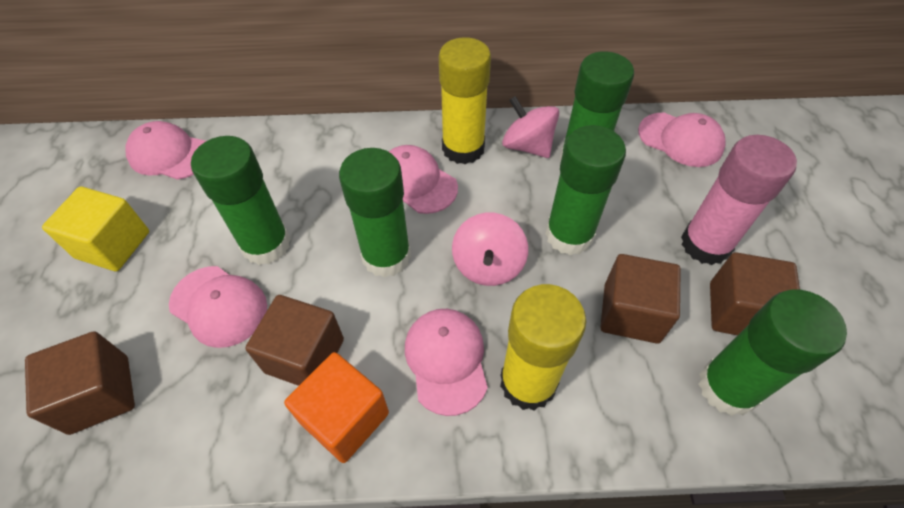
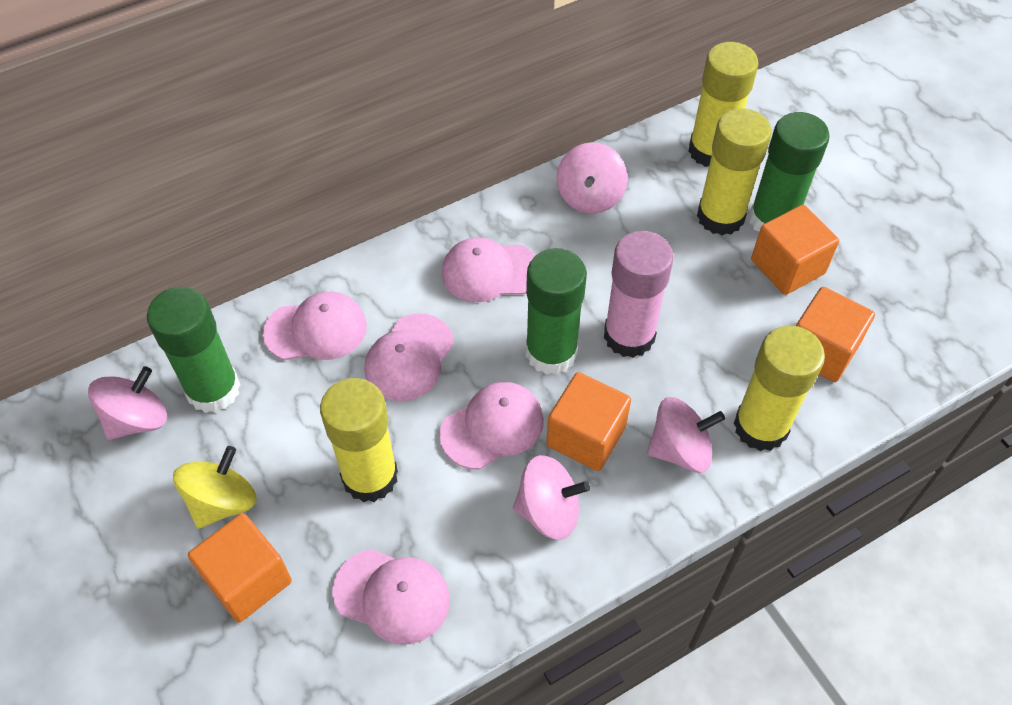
brown cube: 4 -> 0
green glue stick: 5 -> 3
orange cube: 1 -> 4
pink spinning top: 2 -> 4
yellow cube: 1 -> 0
yellow glue stick: 2 -> 4
yellow spinning top: 0 -> 1

